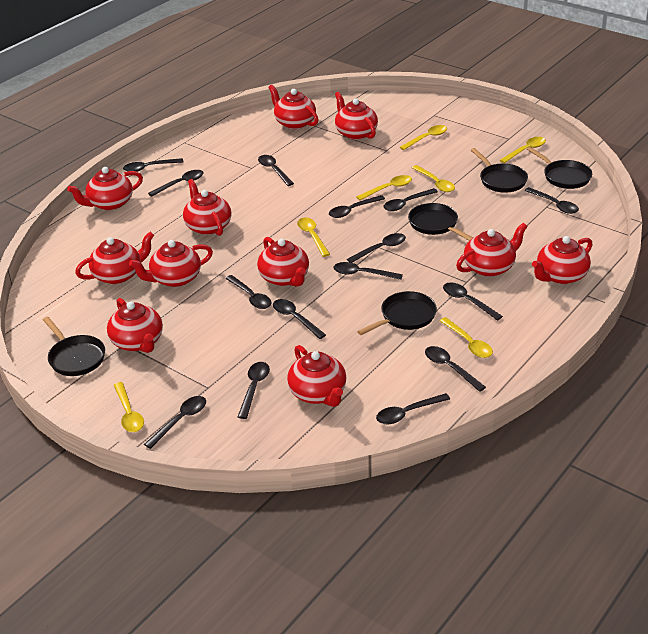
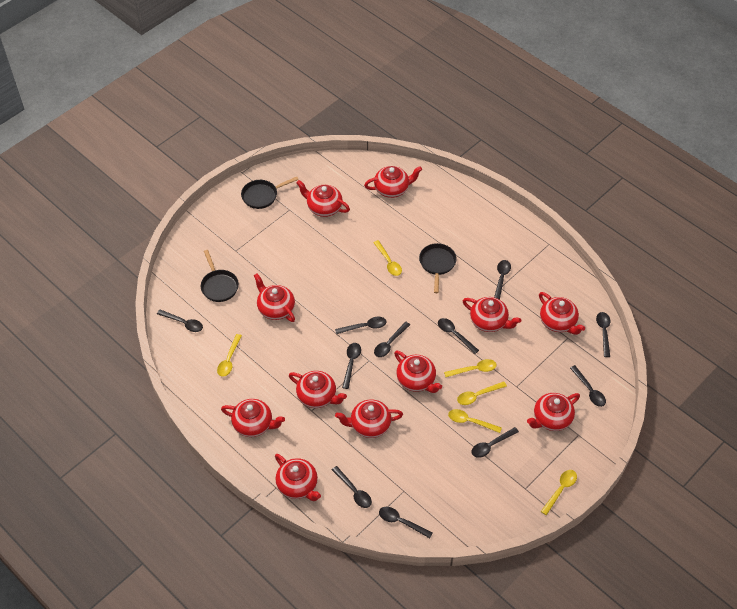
black pan: 5 -> 3
black spoon: 15 -> 11
yellow spoon: 7 -> 6

